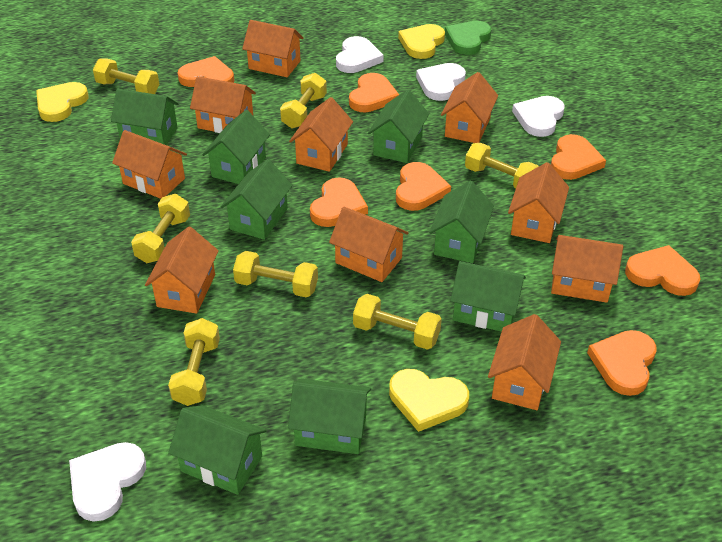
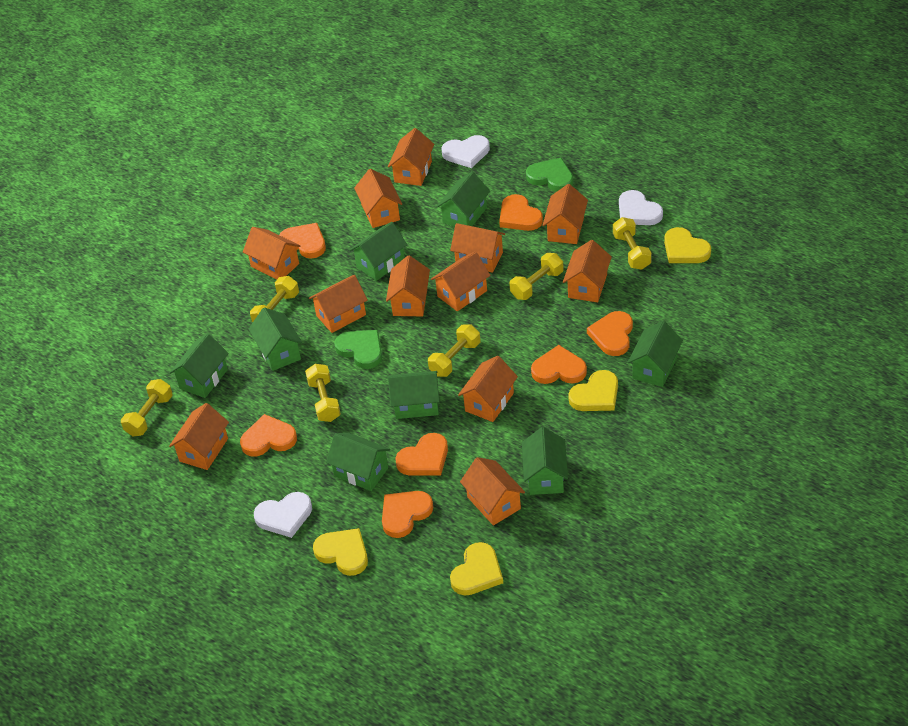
green heart: 1 -> 2
orange house: 10 -> 12
white heart: 4 -> 3
yellow dumbbell: 7 -> 6
yellow heart: 3 -> 4

